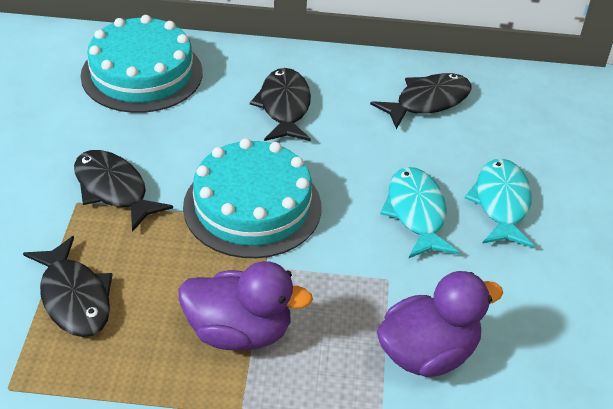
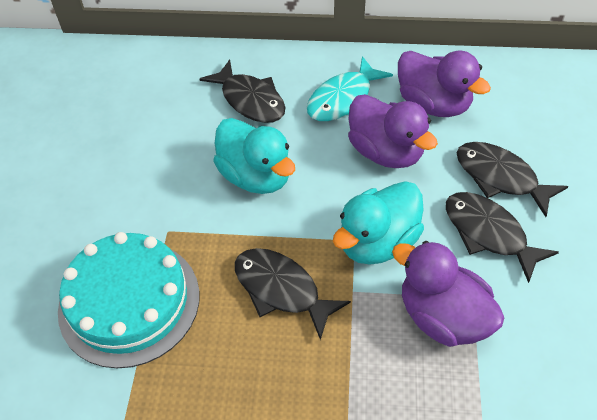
purple duck: 2 -> 3
turquoise cake: 2 -> 1
turquoise duck: 0 -> 2
turquoise fish: 2 -> 1

